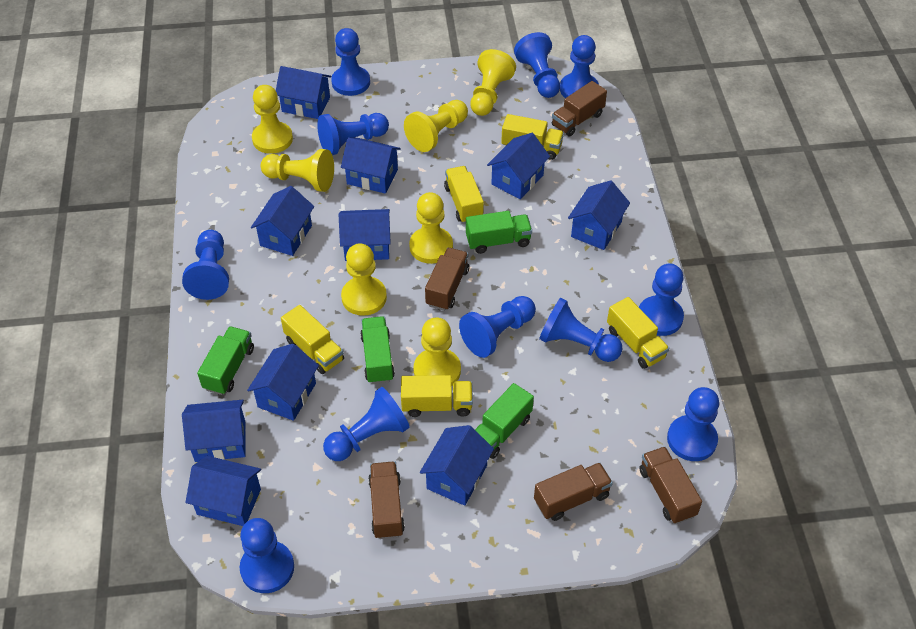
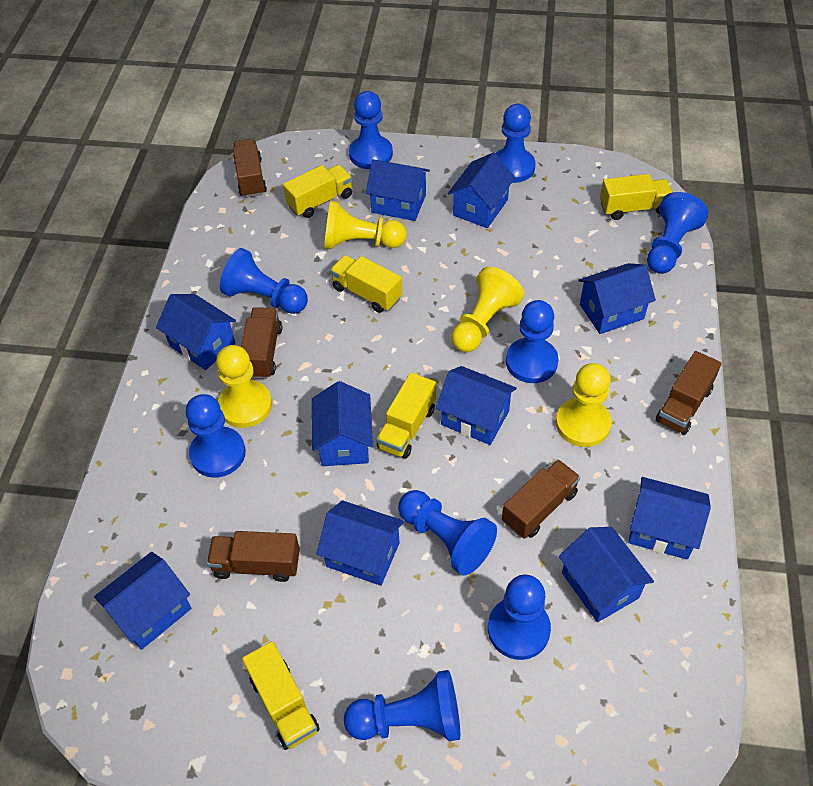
blue pawn: 11 -> 9
green truck: 4 -> 0
yellow pawn: 7 -> 4

